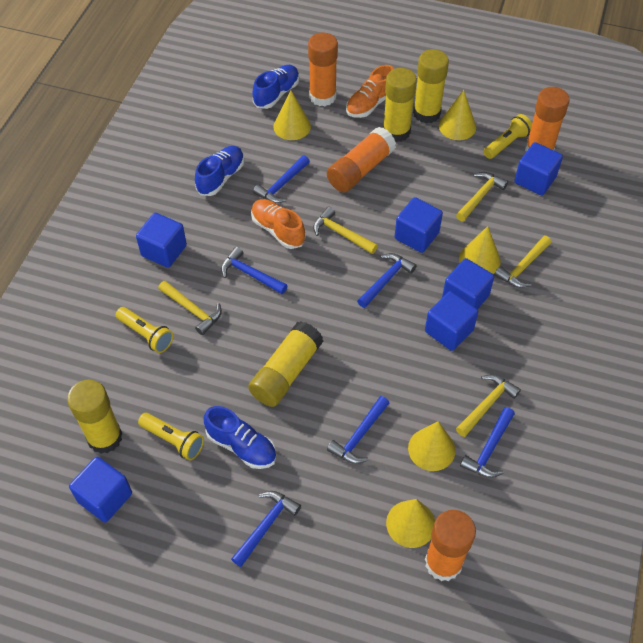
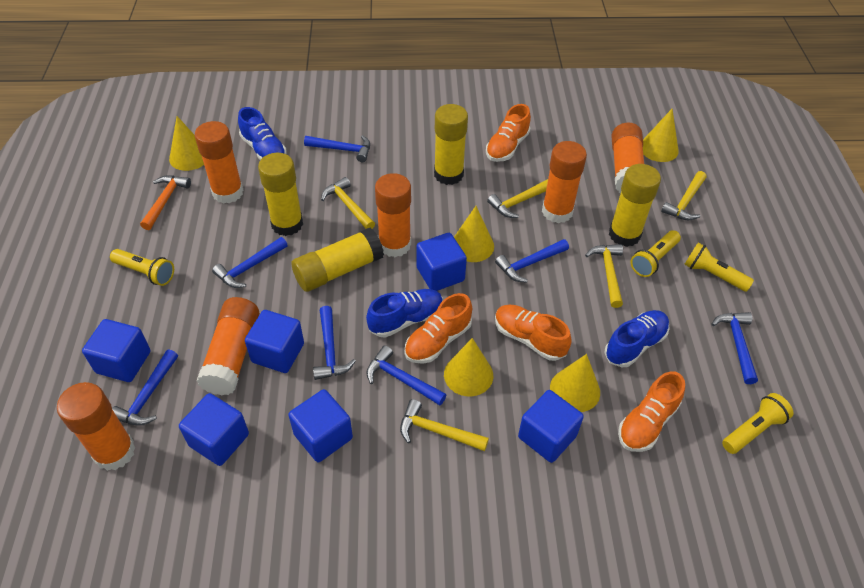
blue hammer: 6 -> 7
orange glue stick: 4 -> 6
orange hammer: 0 -> 1
orange shoe: 2 -> 4
yellow flashlight: 3 -> 4

